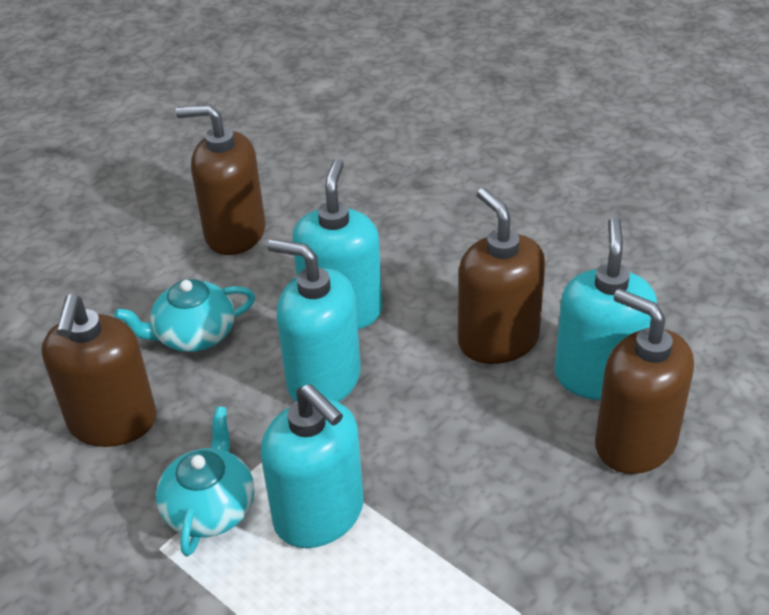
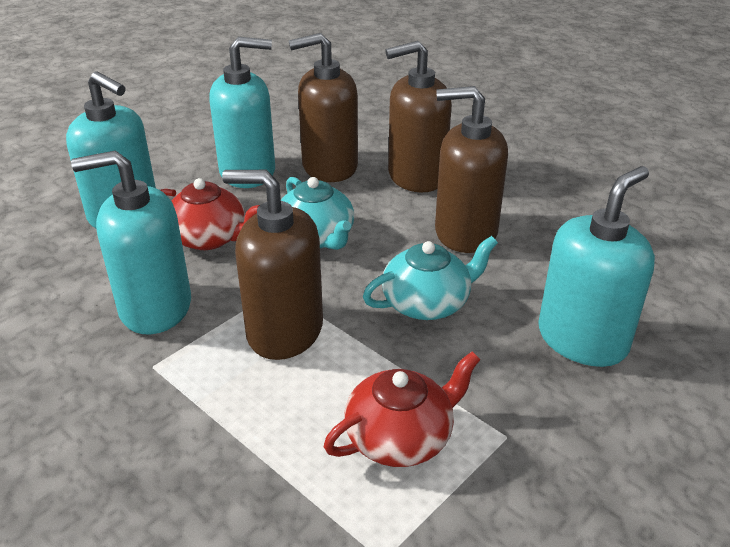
red teapot: 0 -> 2

